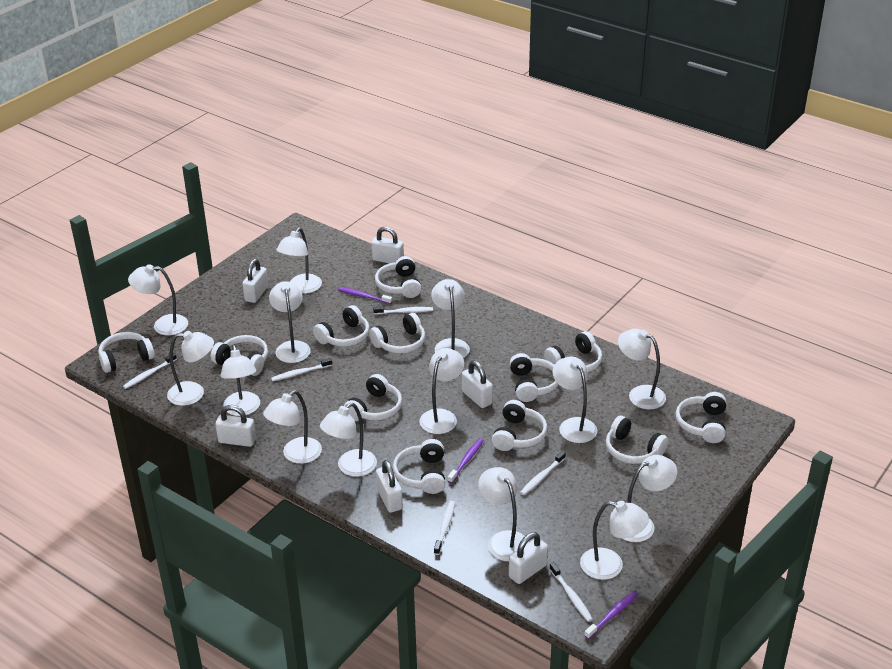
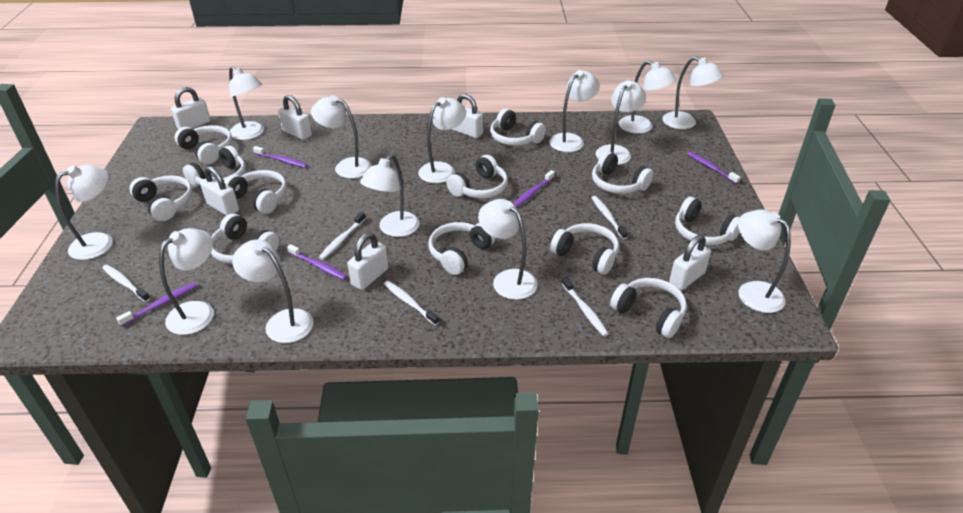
purple toothbrush: 3 -> 5
white lamp: 14 -> 13
white toothbrush: 6 -> 5

